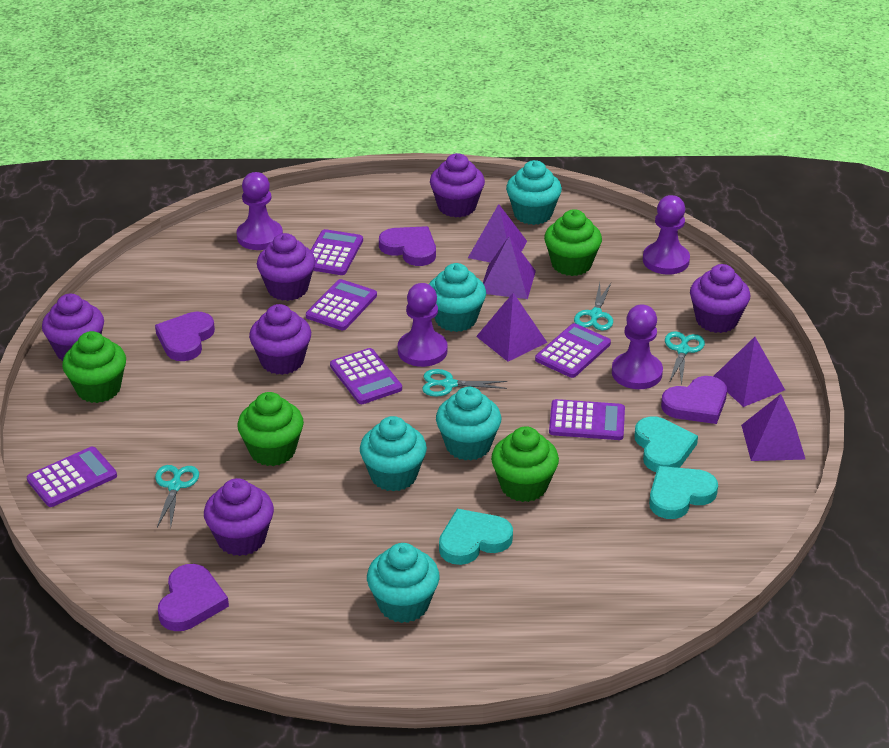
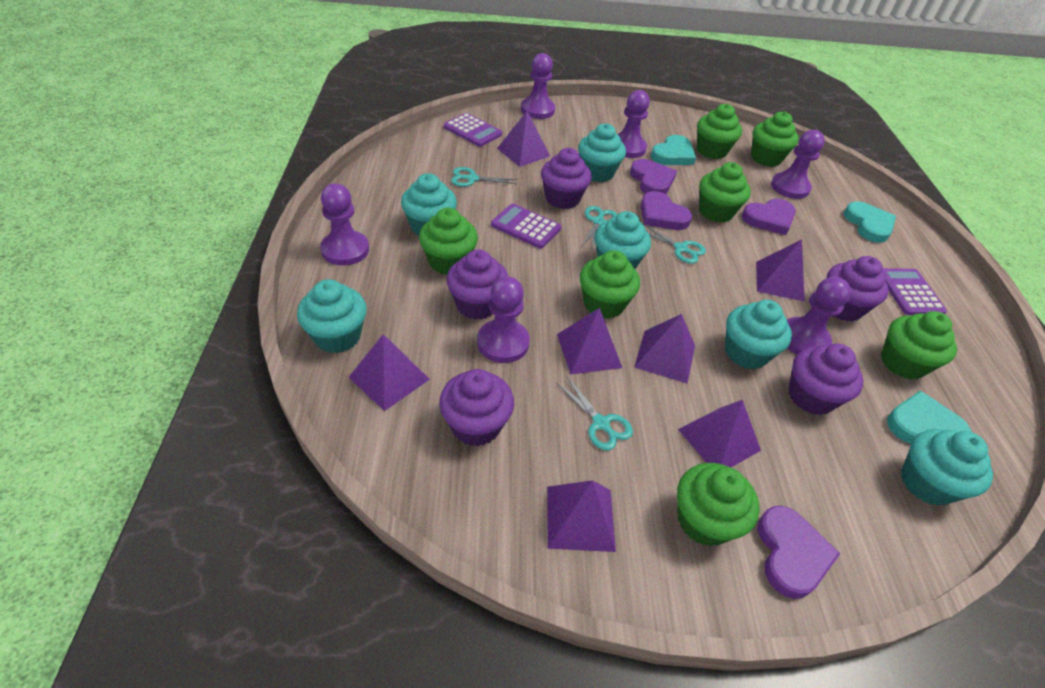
green cupcake: 4 -> 7
purple calculator: 6 -> 3
purple cupcake: 6 -> 5
purple pawn: 4 -> 6
purple pyramid: 5 -> 7
turquoise cupcake: 5 -> 6

